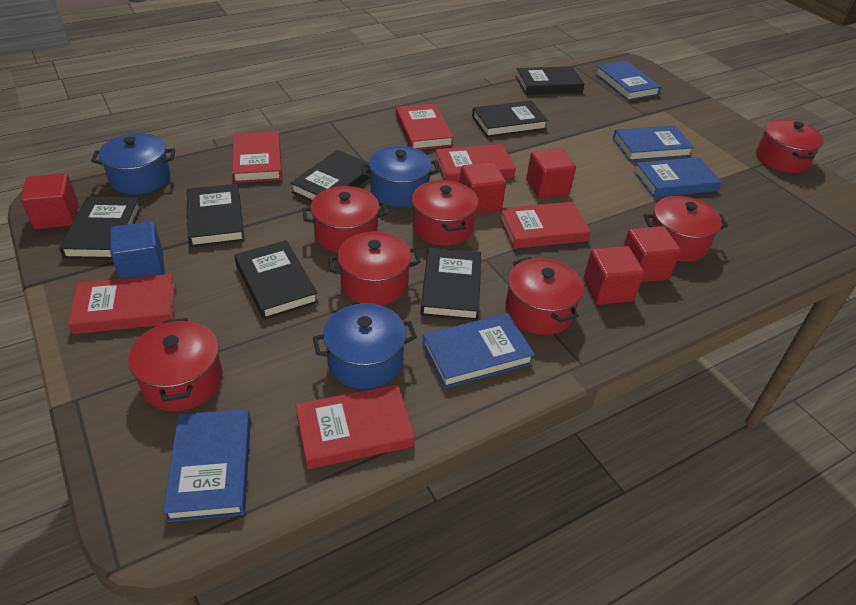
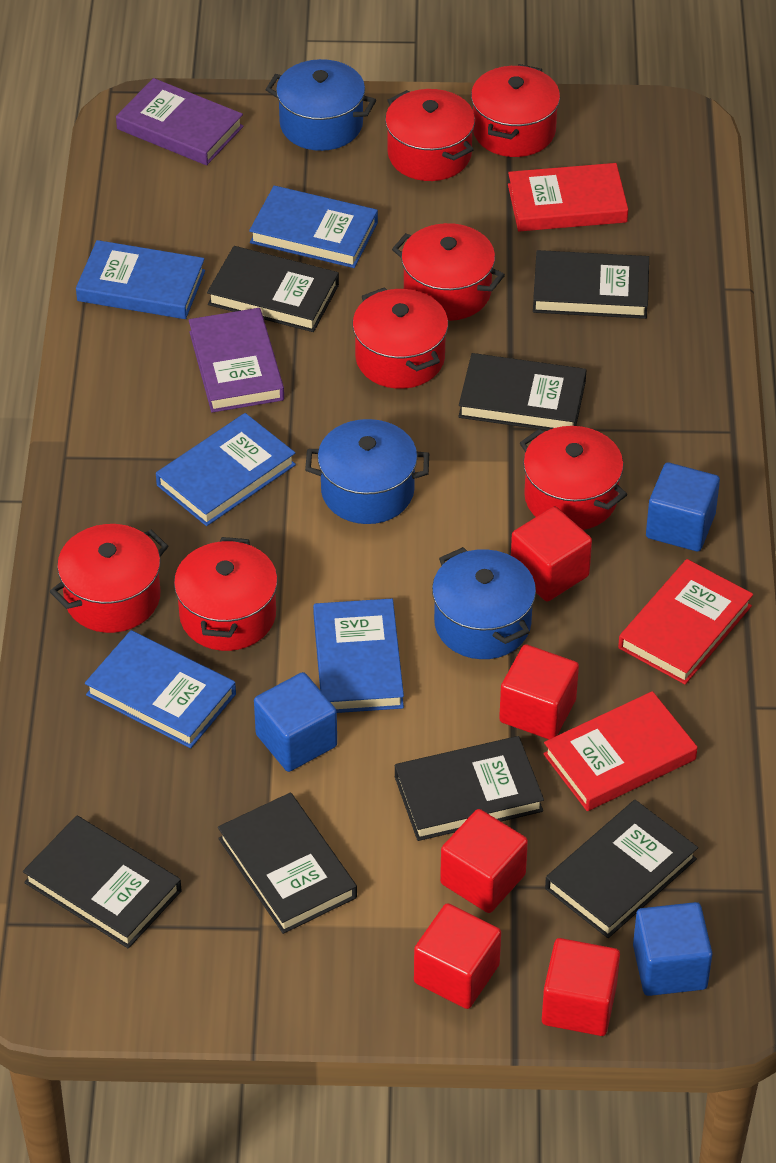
blue cube: 1 -> 3
purple book: 0 -> 2
red book: 6 -> 3

